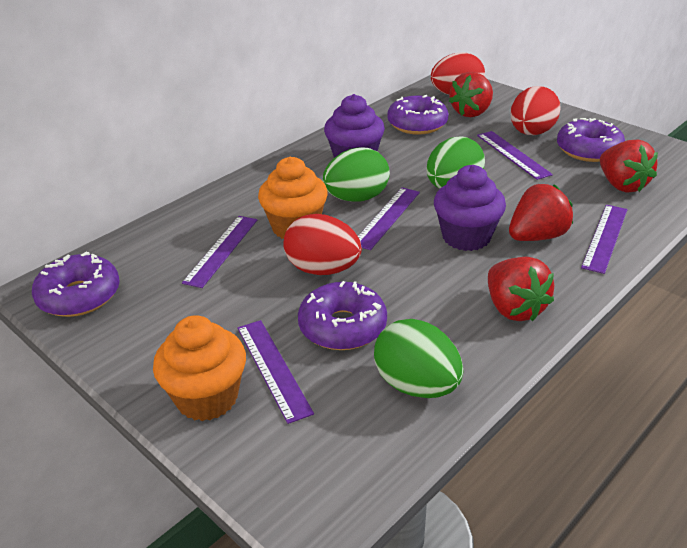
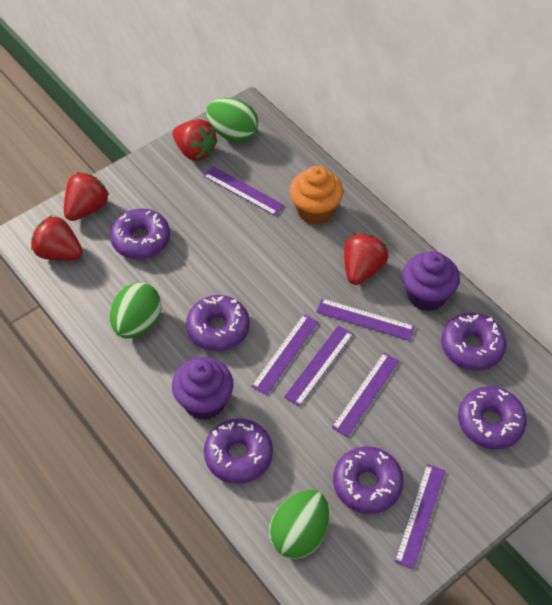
orange cupcake: 2 -> 1
purple donut: 4 -> 6
purple ruler: 5 -> 6
red egg: 3 -> 0

